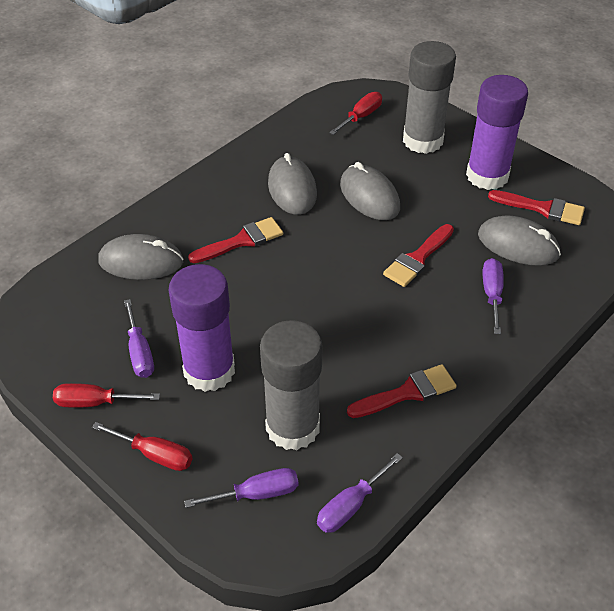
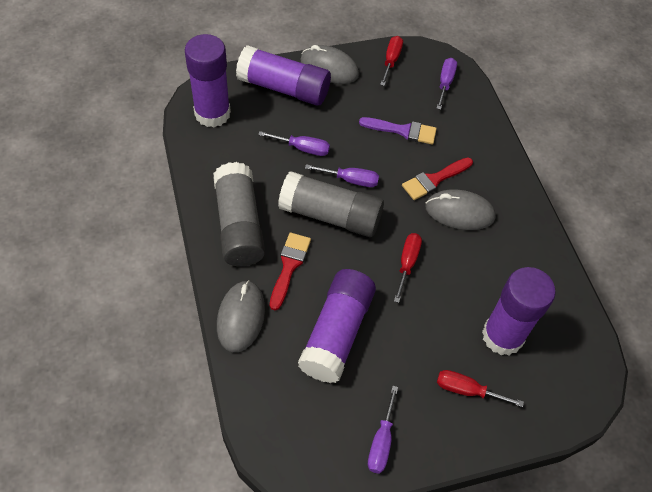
grey mouse: 4 -> 3
purple brush: 0 -> 1
purple glue stick: 2 -> 4
red brush: 4 -> 2

